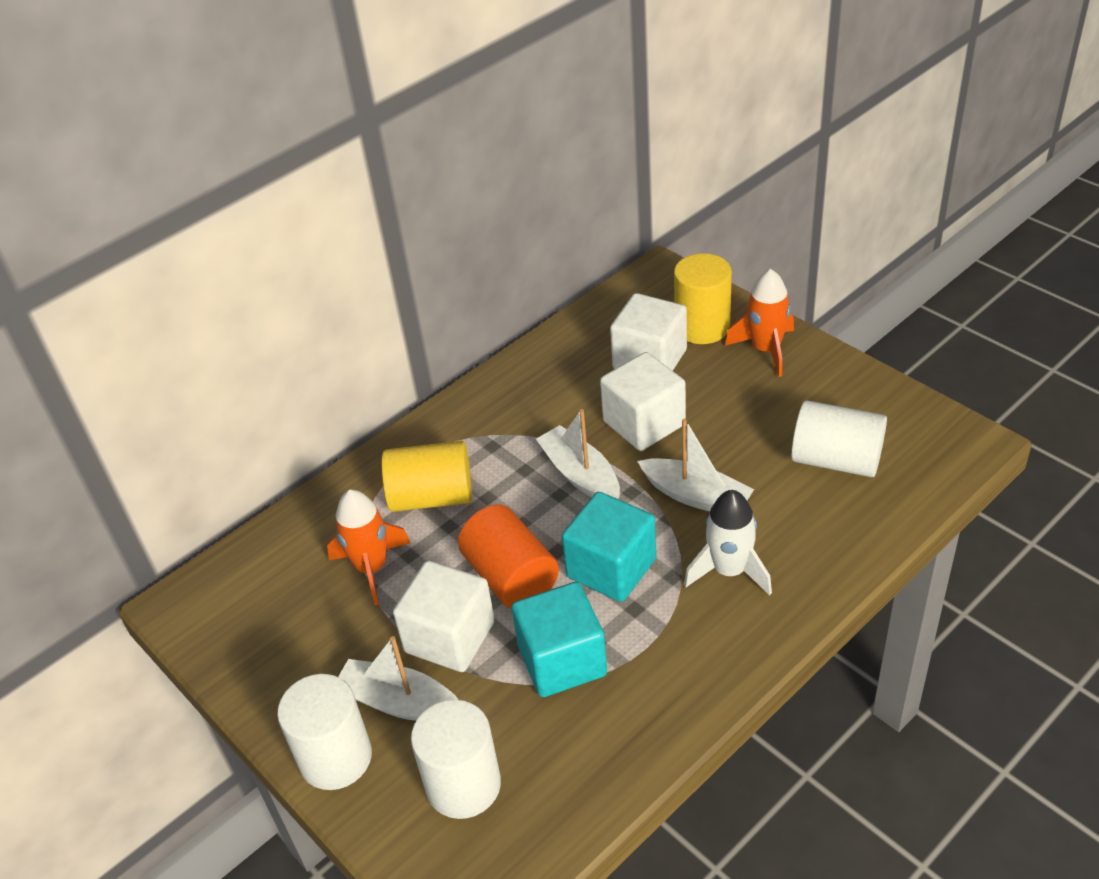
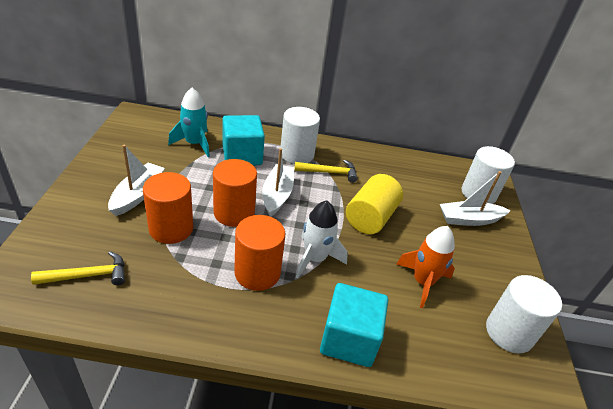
orange cylinder: 1 -> 3
orange rocket: 2 -> 1
turquoise rocket: 0 -> 1
white cube: 3 -> 0
yellow cylinder: 2 -> 1
yellow hammer: 0 -> 2

